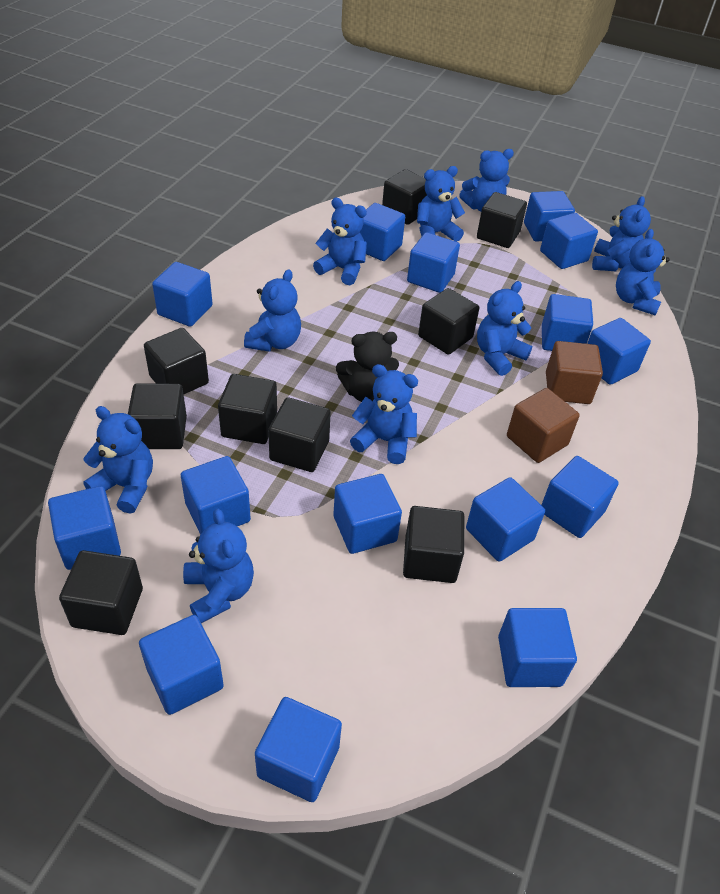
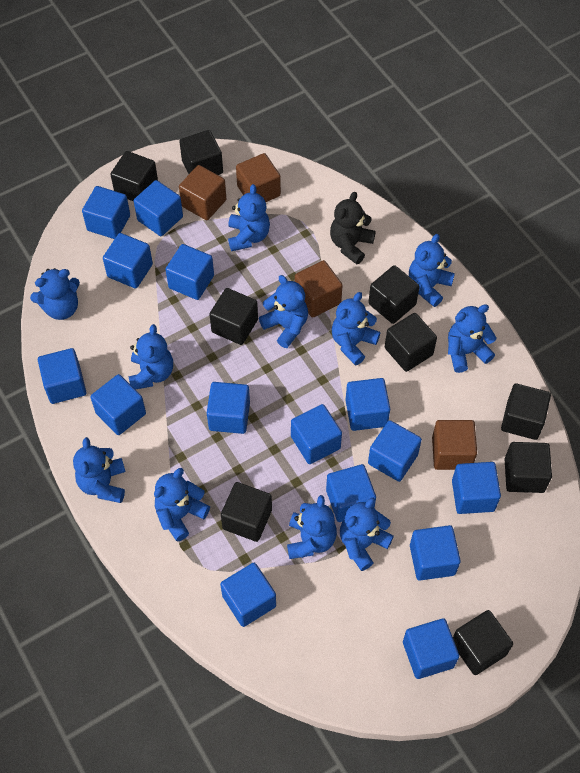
blue teddy bear: 10 -> 11
brown cube: 2 -> 4

